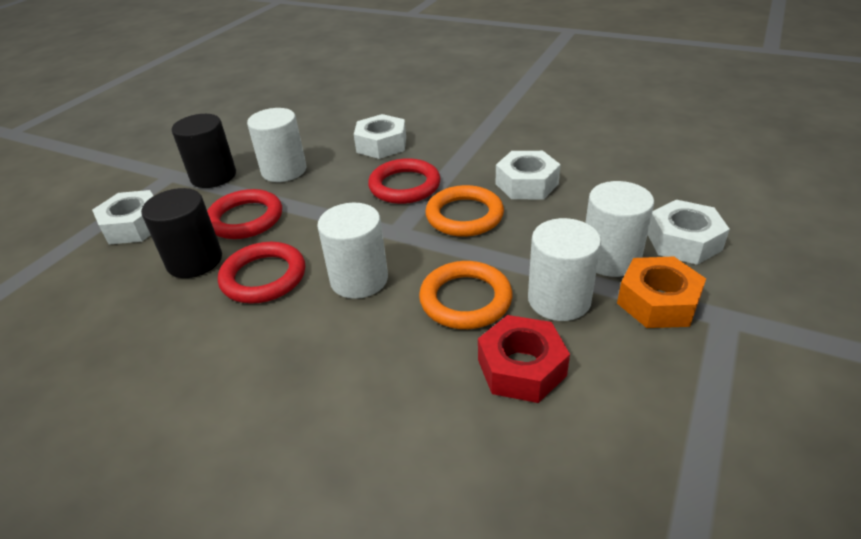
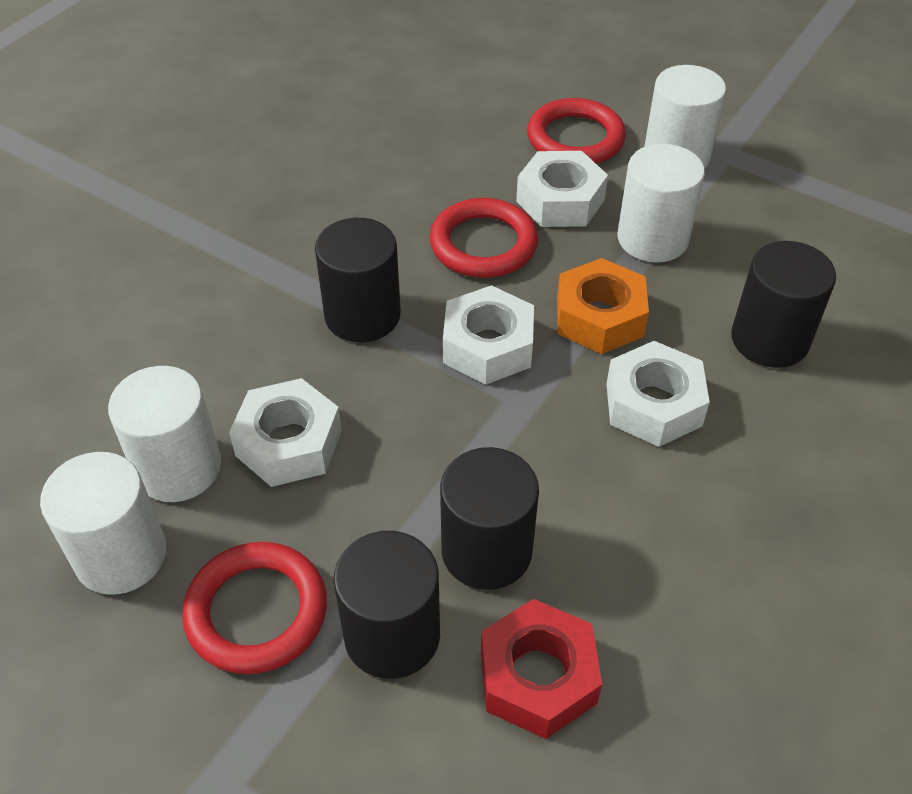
black cylinder: 2 -> 4
orange ring: 2 -> 0

